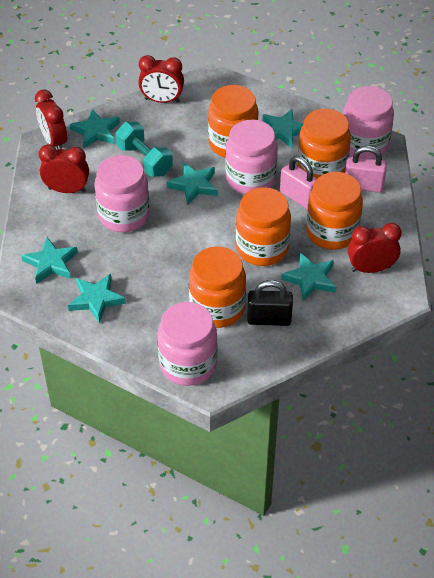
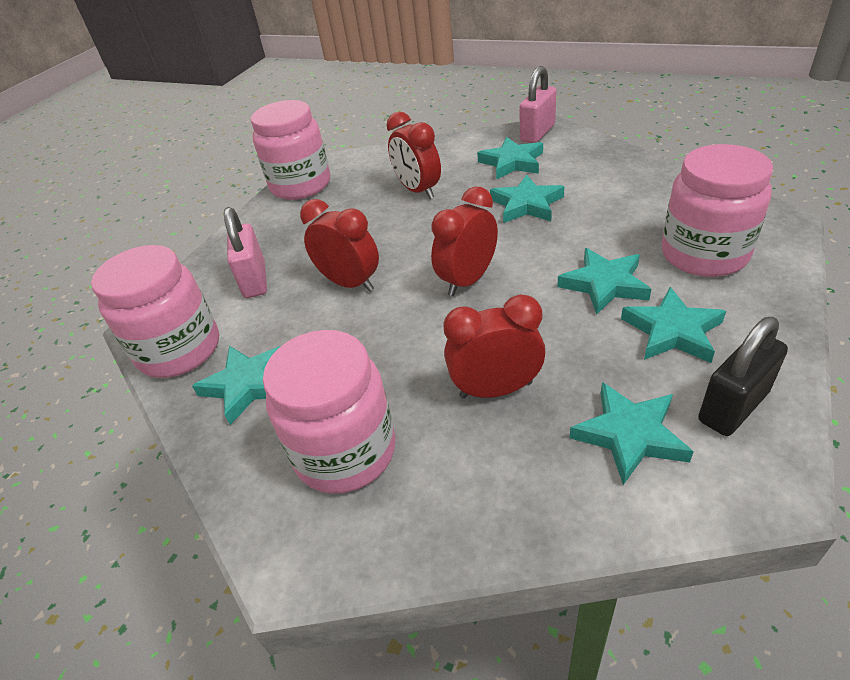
orange jar: 5 -> 0
turquoise dumbbell: 1 -> 0

